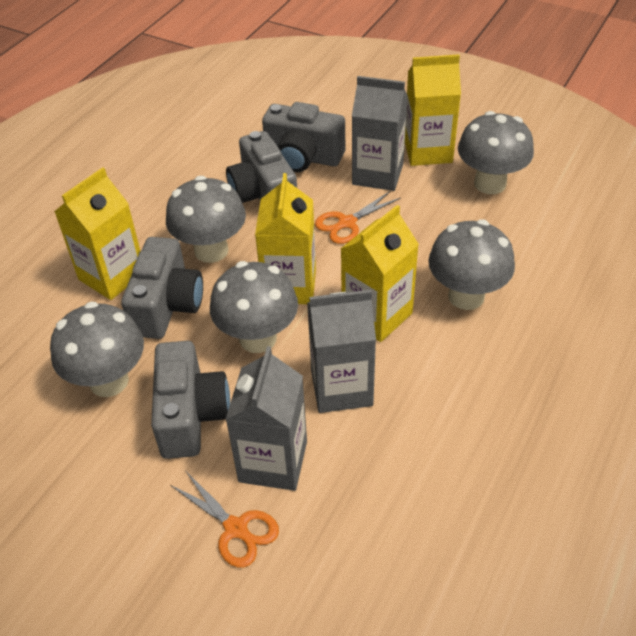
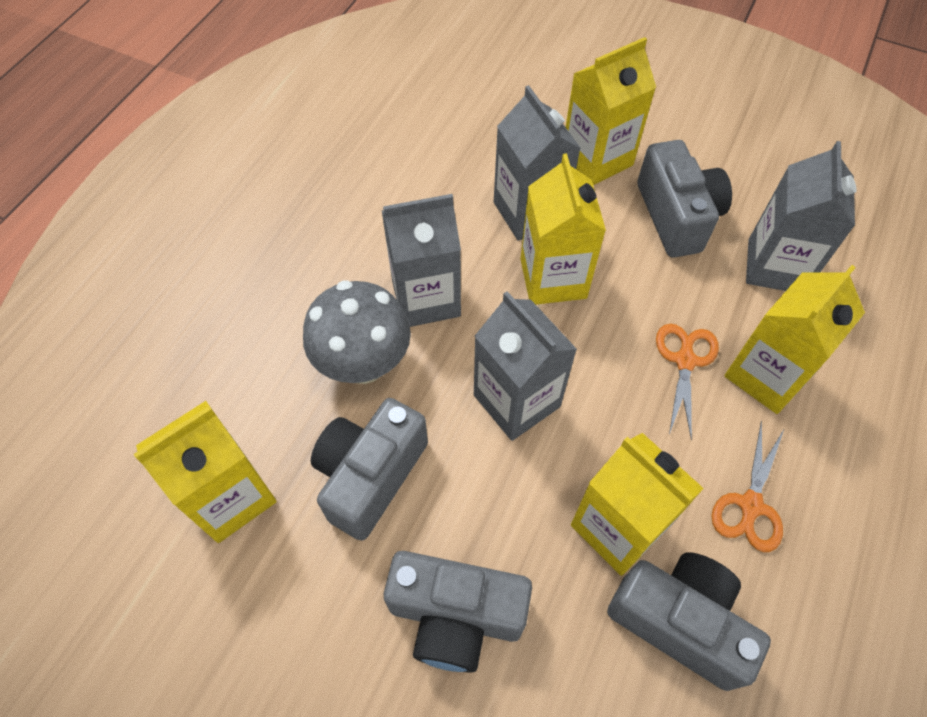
grey carton: 3 -> 4
grey mushroom: 5 -> 1
yellow carton: 4 -> 5

